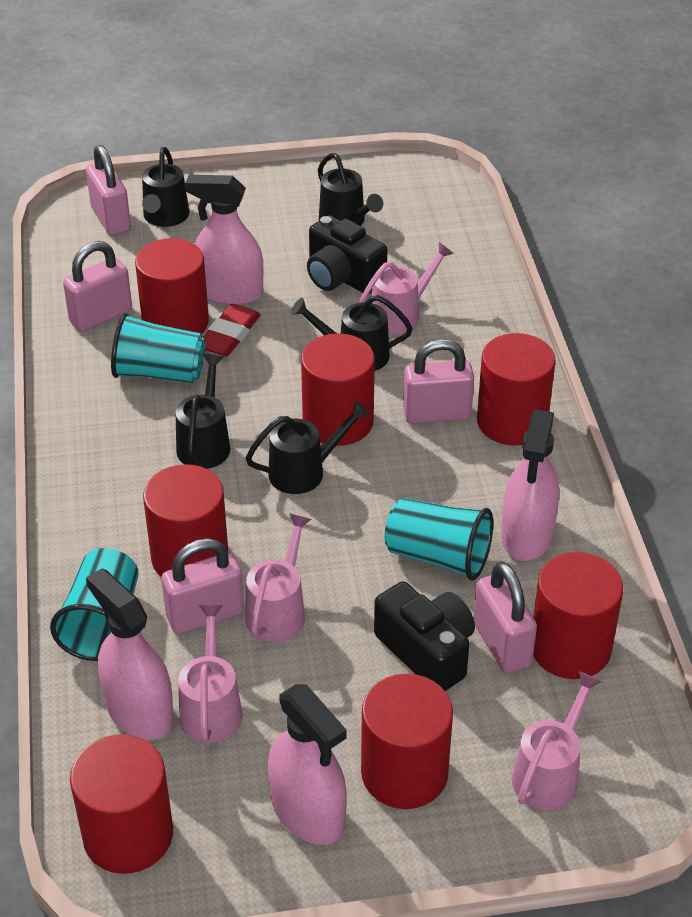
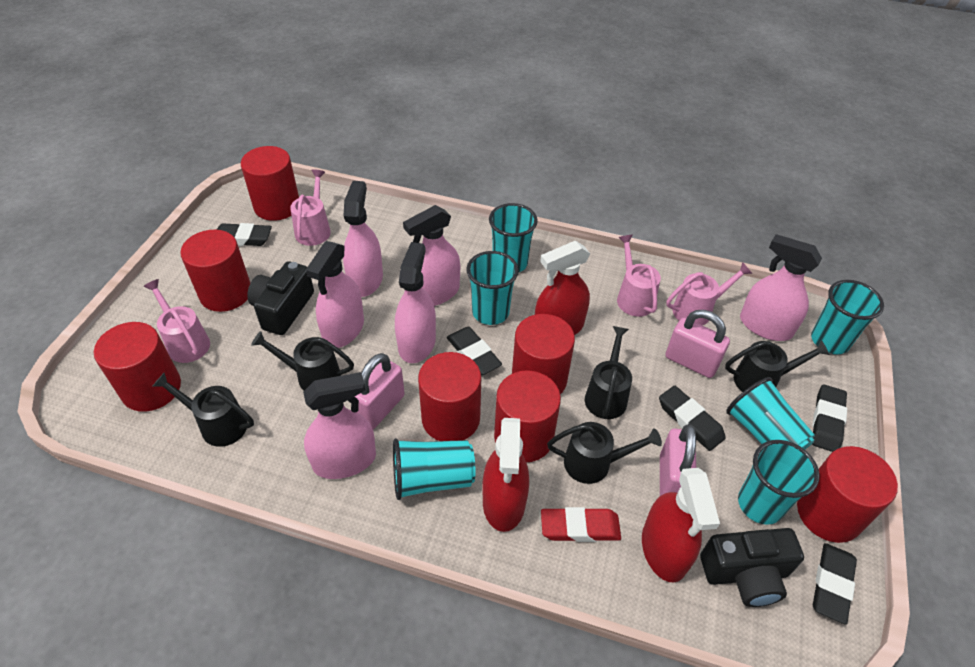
black eraser: 0 -> 5
pink padlock: 5 -> 3
pink spray bottle: 4 -> 6
red spray bottle: 0 -> 3
turquoise cup: 3 -> 6

